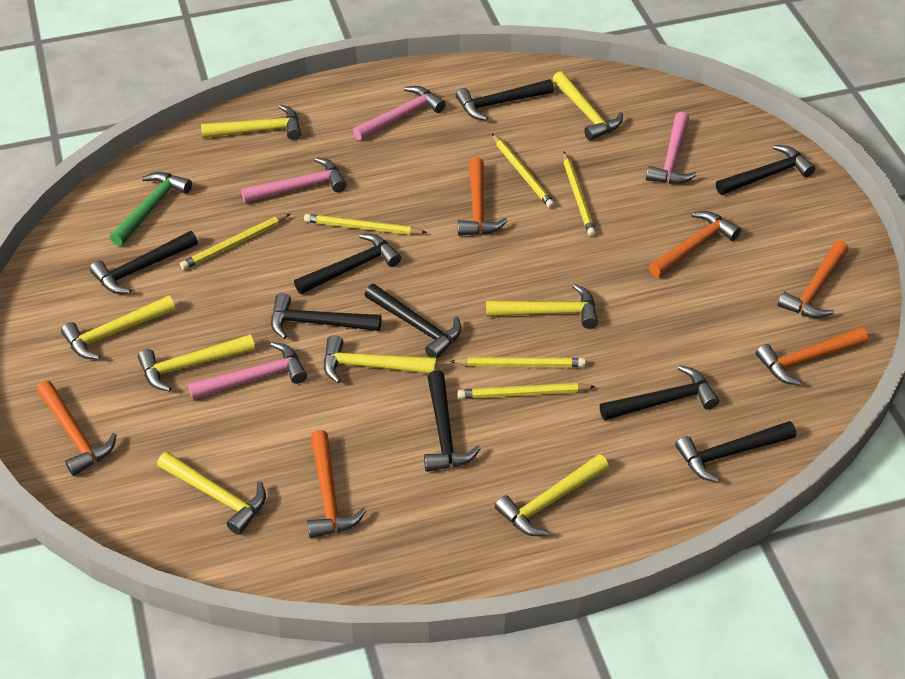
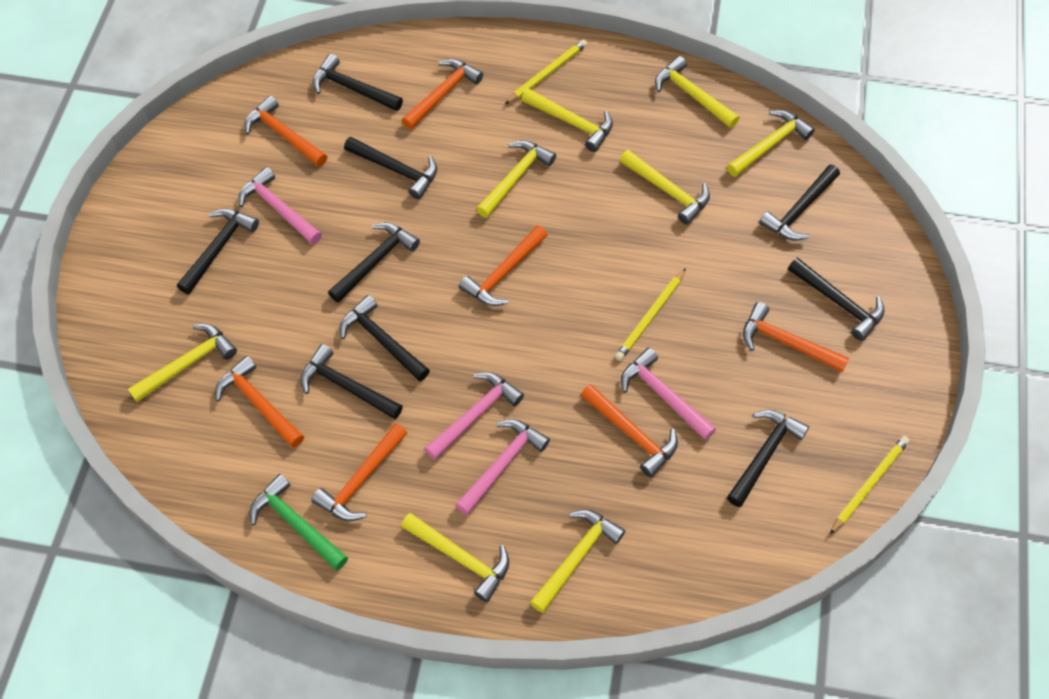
orange hammer: 6 -> 7
yellow pencil: 6 -> 3

